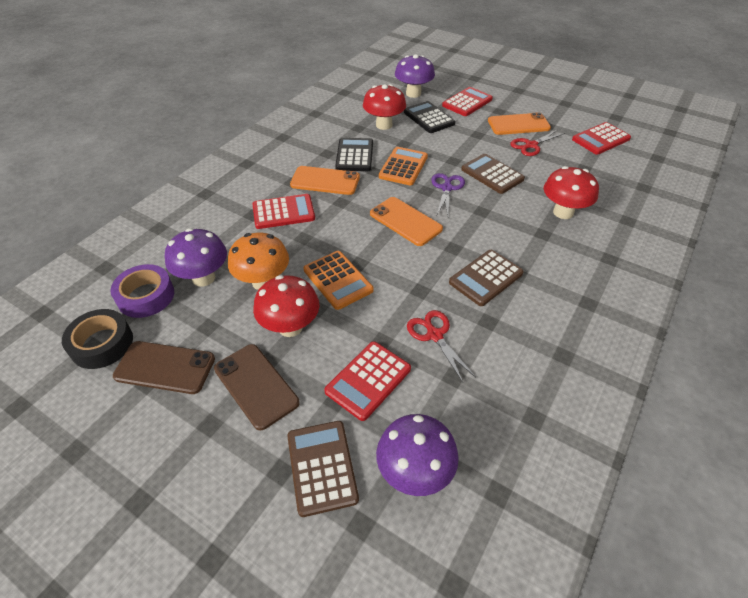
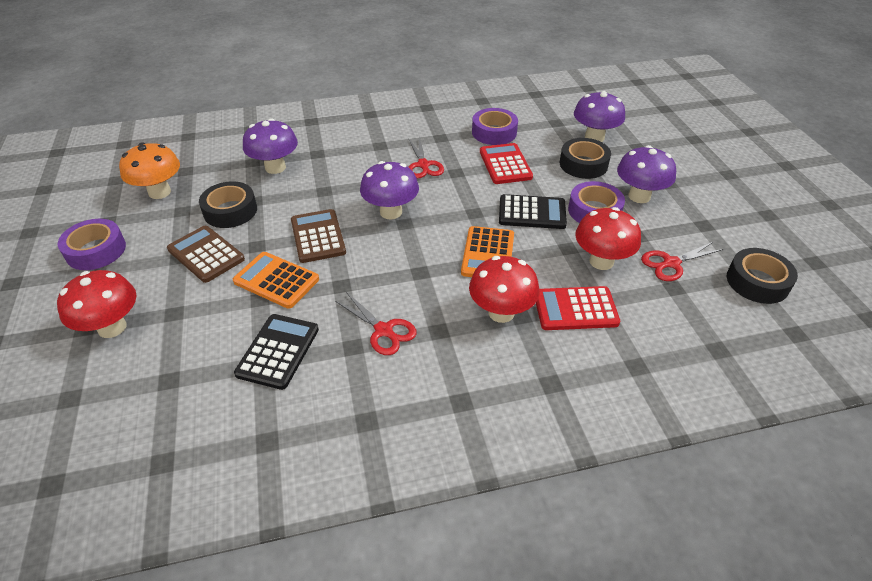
black tape: 1 -> 3
brown calculator: 3 -> 2
brown phone: 2 -> 0
orange phone: 3 -> 0
purple mushroom: 3 -> 4
purple scissors: 1 -> 0
purple tape: 1 -> 3
red calculator: 4 -> 2
red scissors: 2 -> 3

